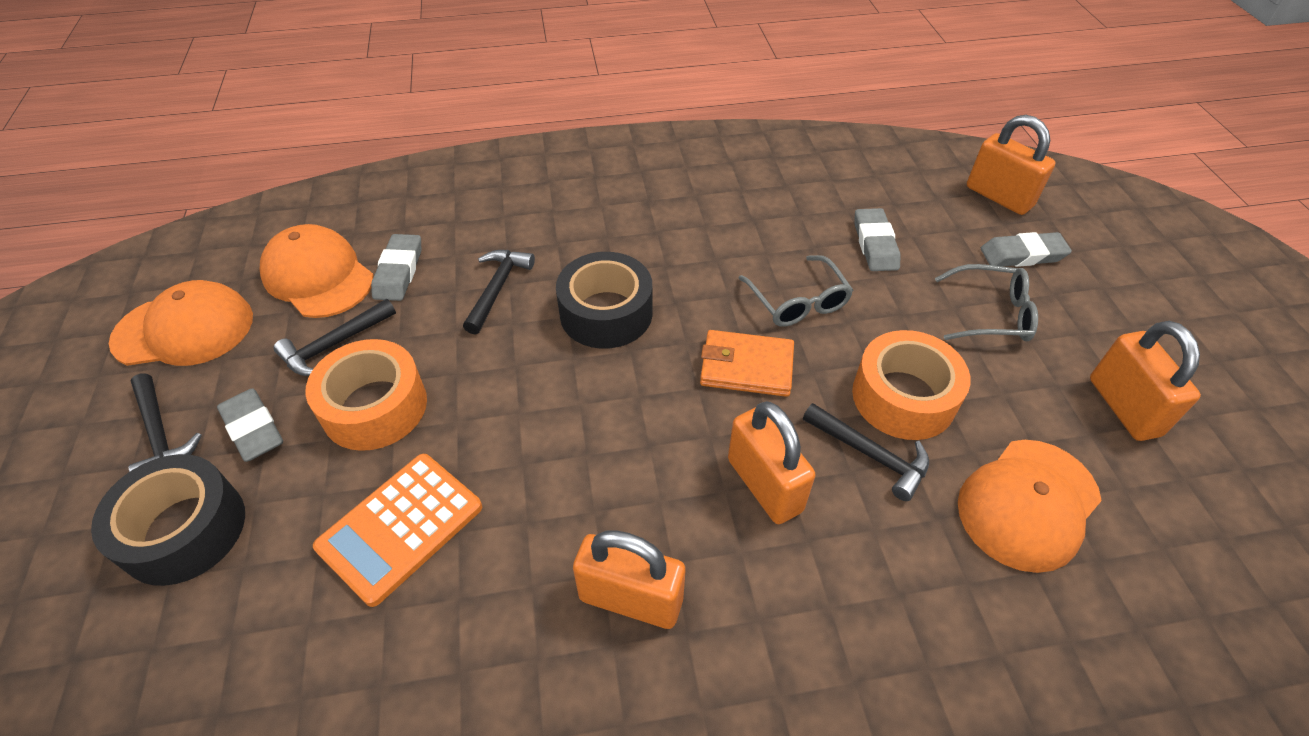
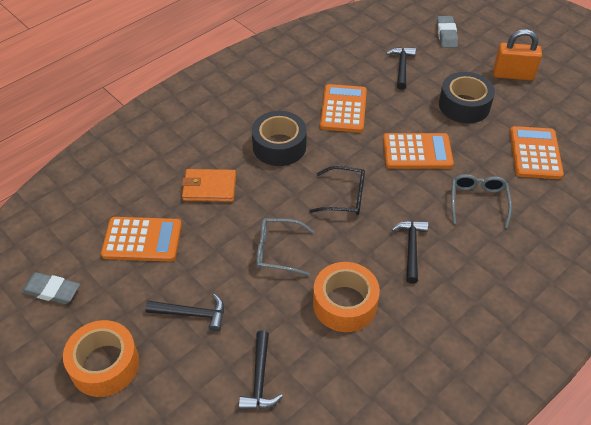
black glasses: 0 -> 1
grey eraser: 4 -> 2
orange calculator: 1 -> 4
orange cap: 3 -> 0
orange padlock: 4 -> 1

